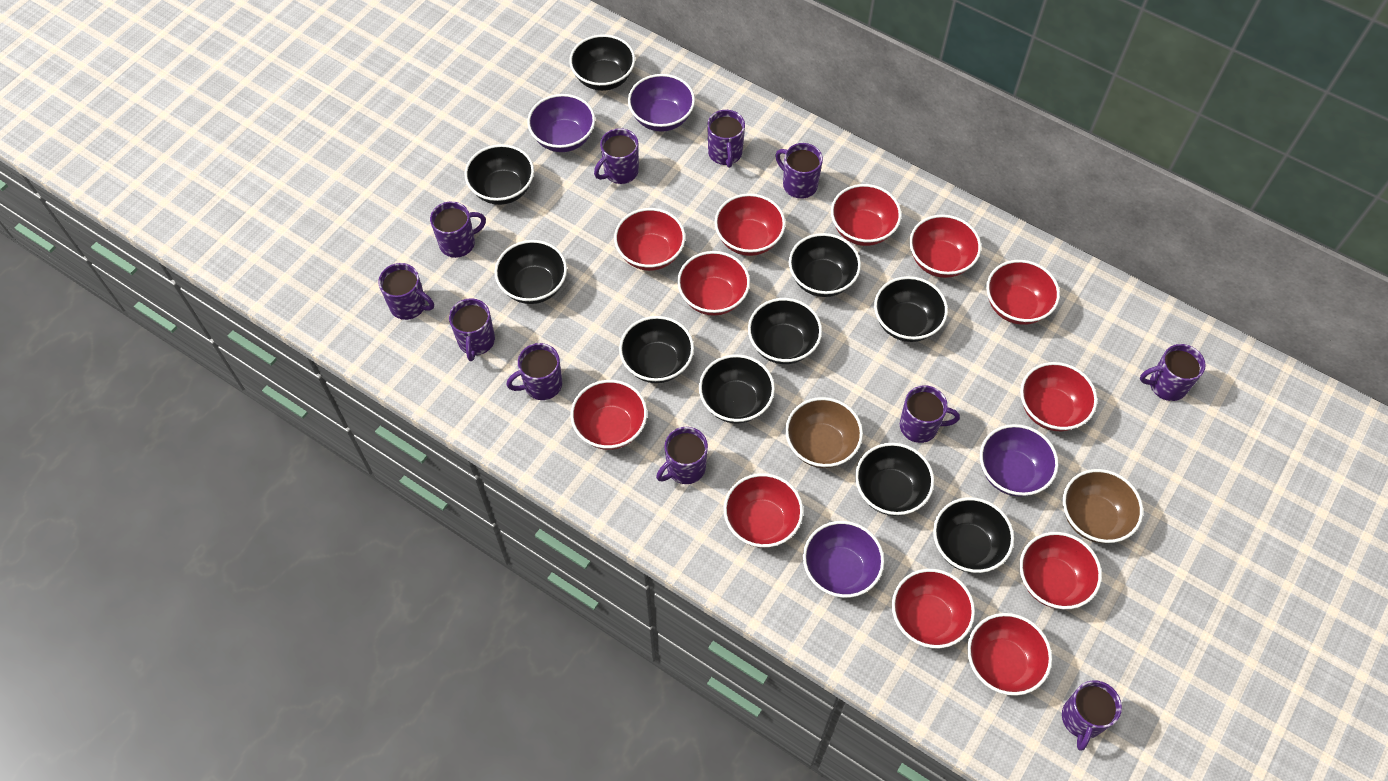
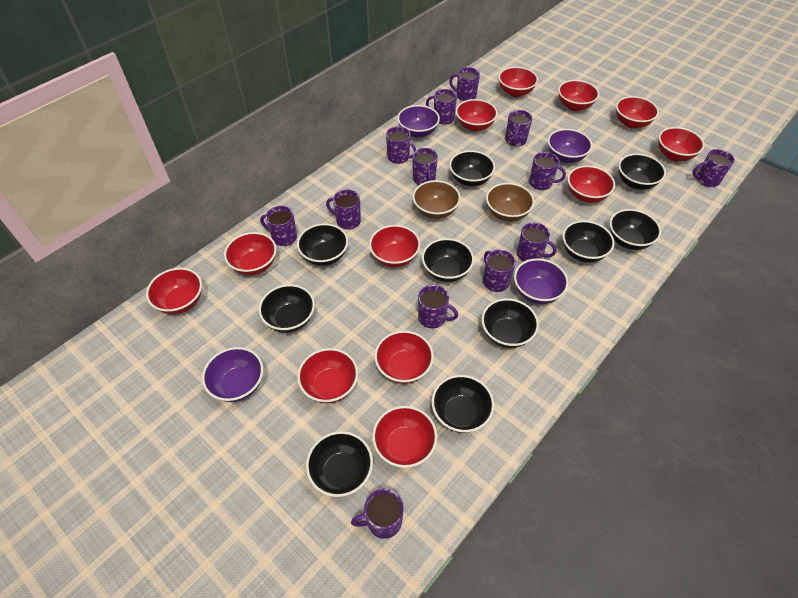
purple mug: 11 -> 13

